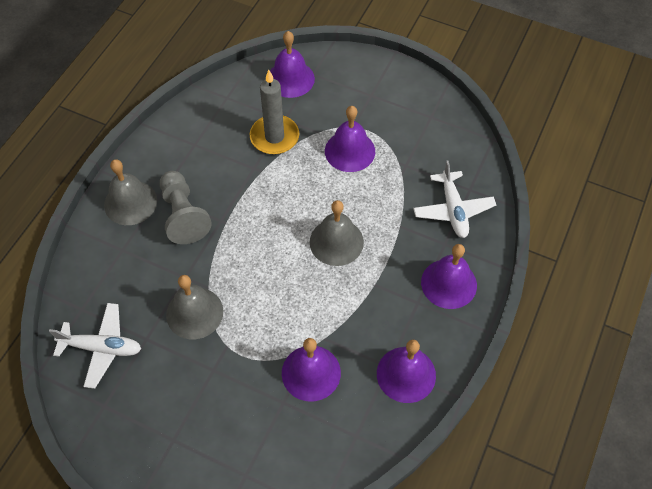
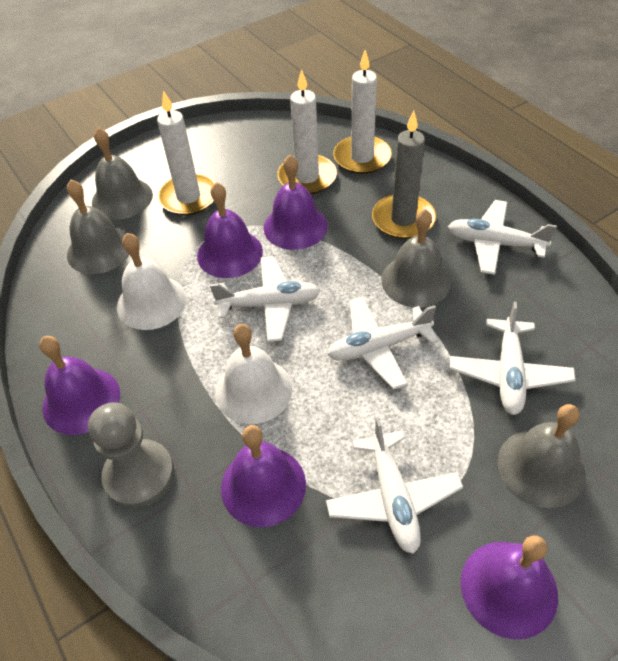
grey bell: 3 -> 4
white bell: 0 -> 2
white candle: 0 -> 3
white plane: 2 -> 5

